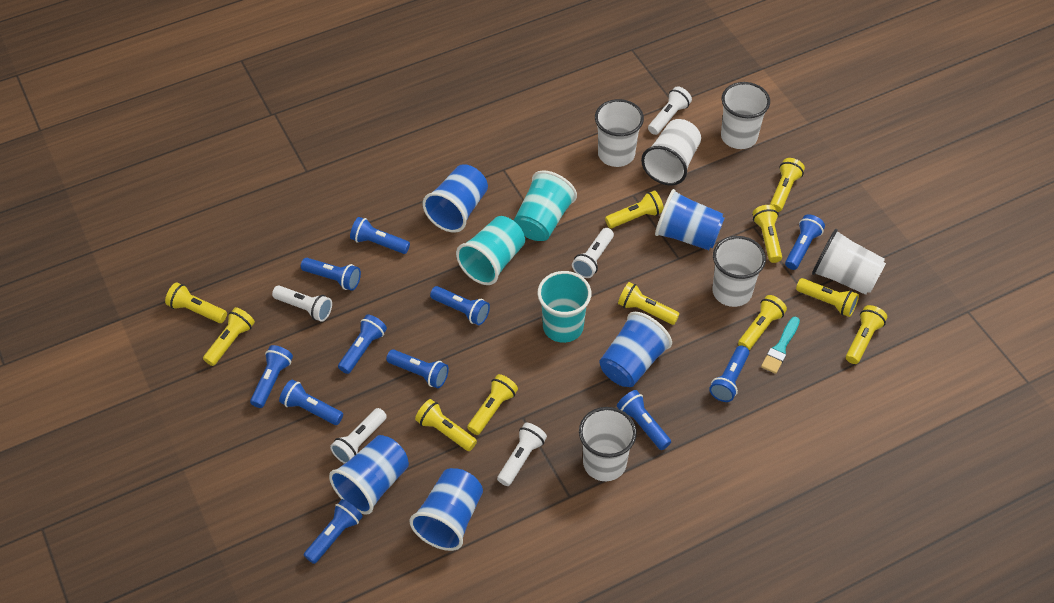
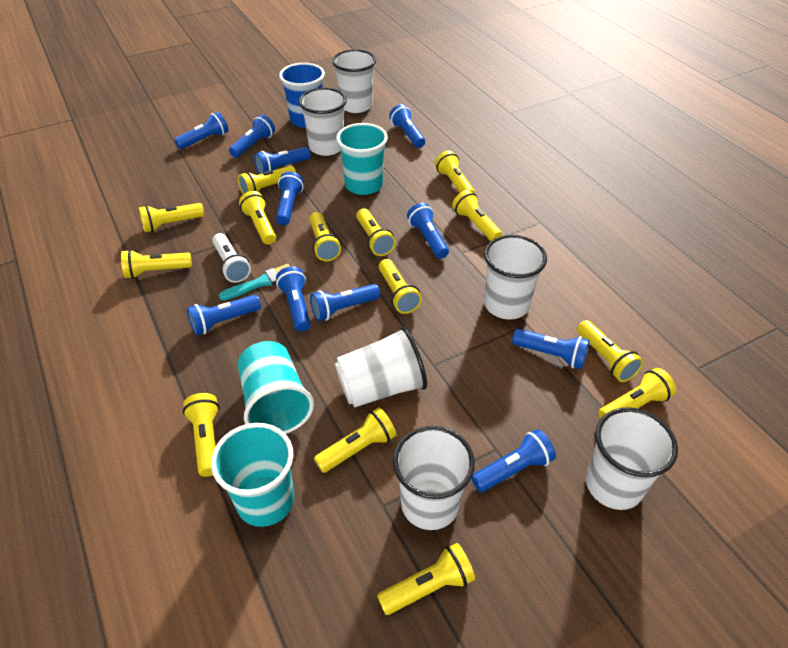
blue cup: 5 -> 1
white flashlight: 5 -> 1
yellow flashlight: 11 -> 14

